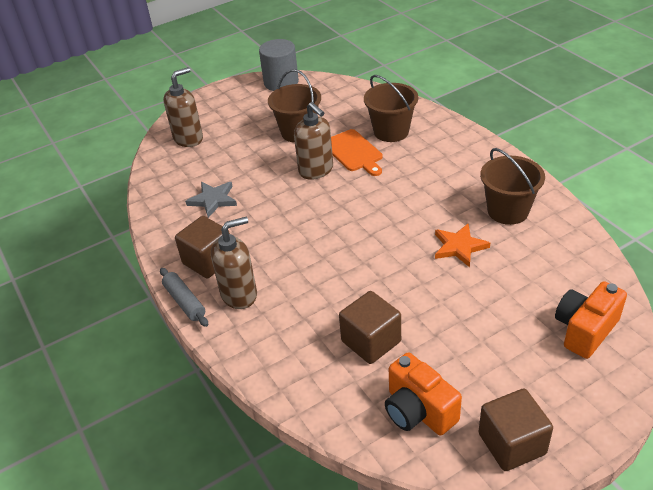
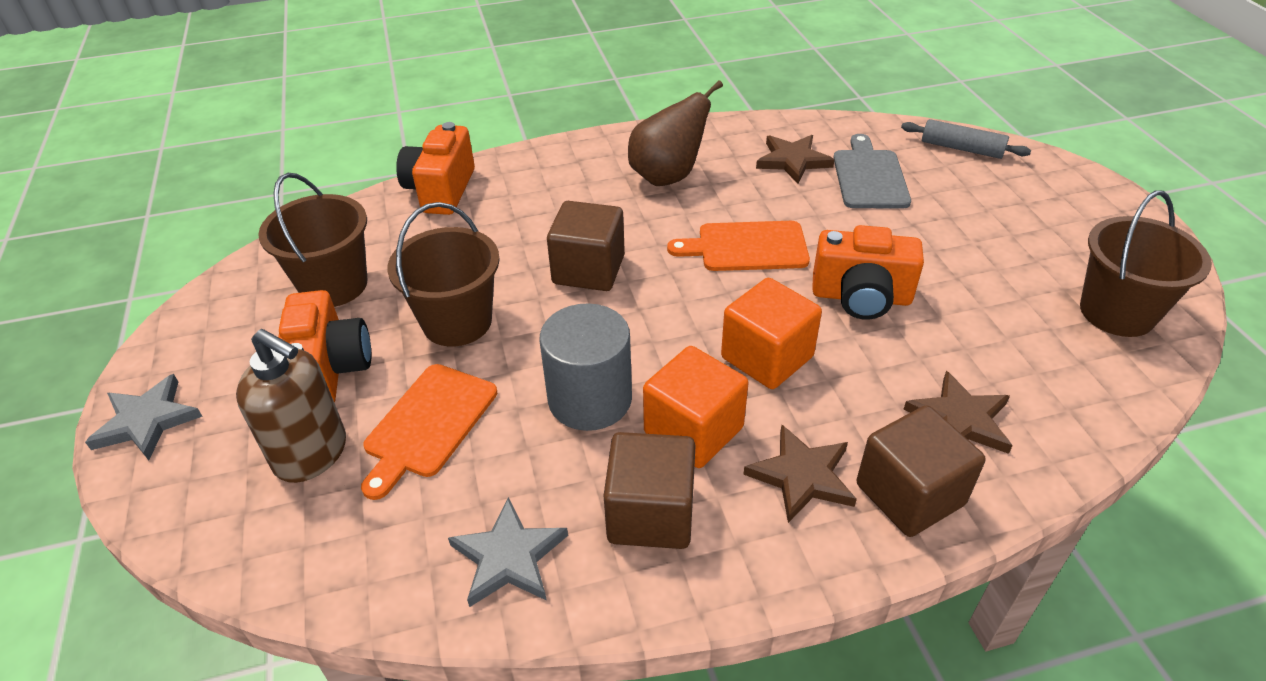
brown pear: 0 -> 1
brown soap dispenser: 3 -> 1
brown star: 0 -> 3
grey cutting board: 0 -> 1
grey star: 1 -> 2
orange camera: 2 -> 3
orange cube: 0 -> 2
orange cutting board: 1 -> 2
orange star: 1 -> 0

